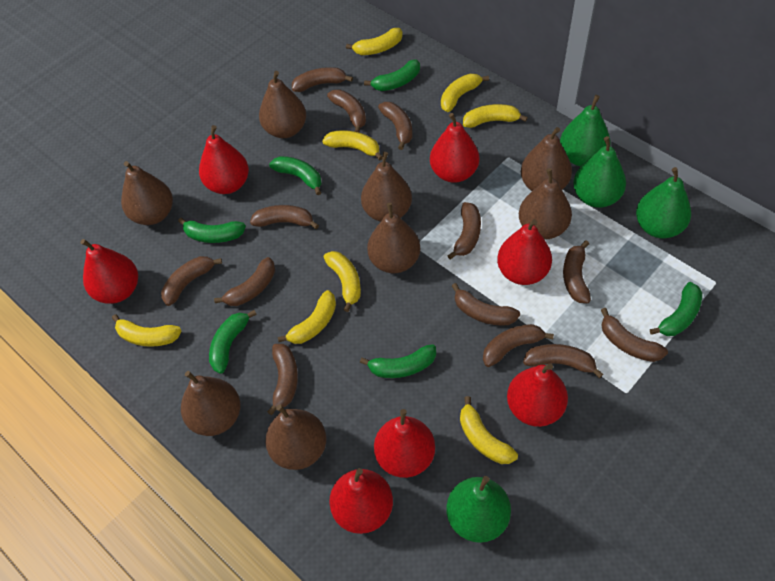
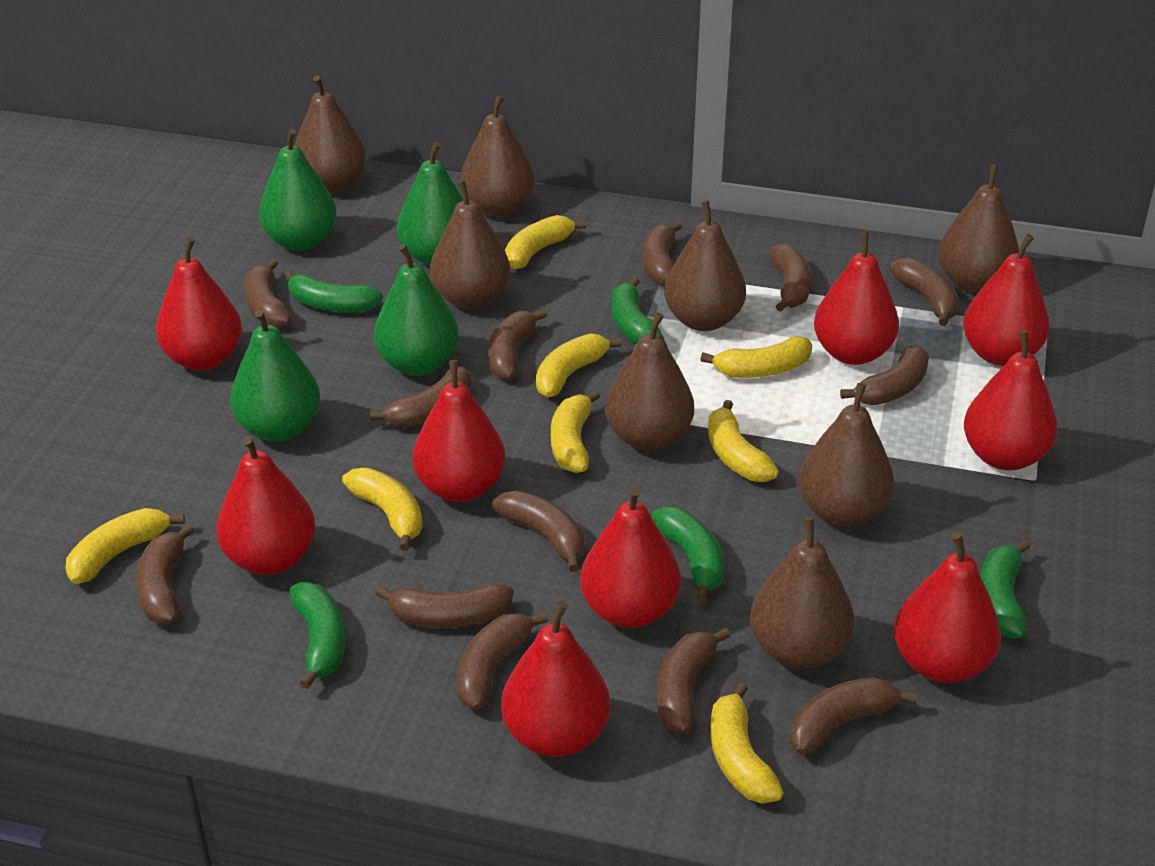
green banana: 6 -> 5
red pear: 7 -> 9

